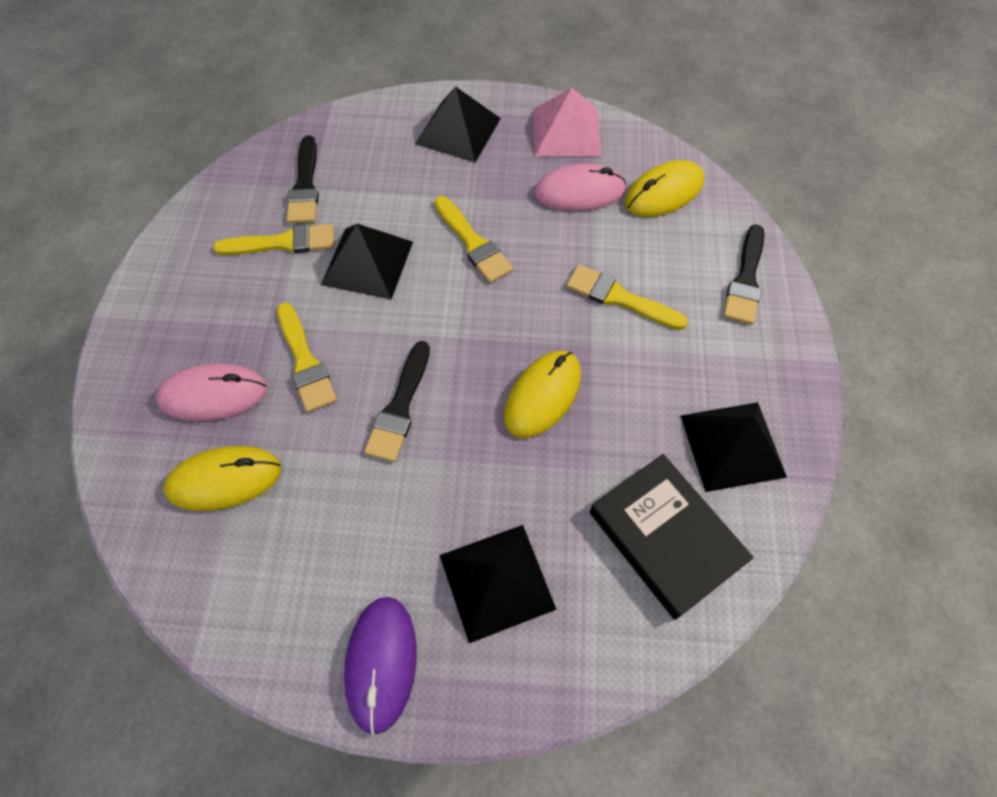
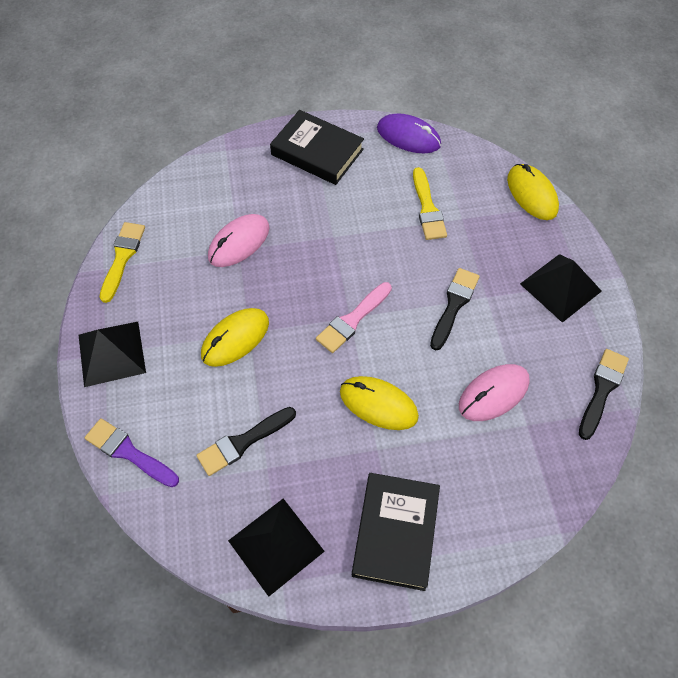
black book: 1 -> 2
black pyramid: 4 -> 3
pink brush: 0 -> 1
pink pyramid: 1 -> 0
purple brush: 0 -> 1
yellow brush: 4 -> 2

